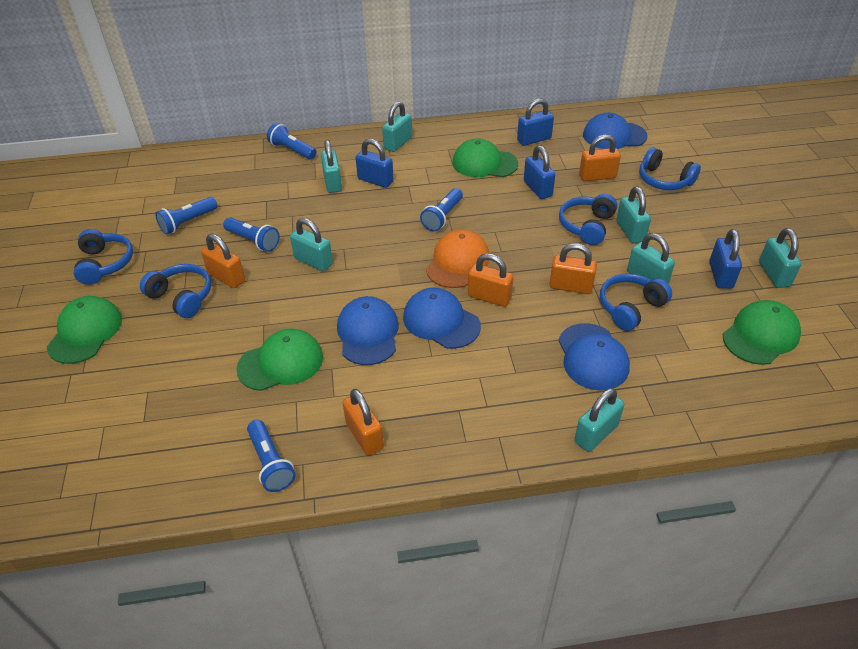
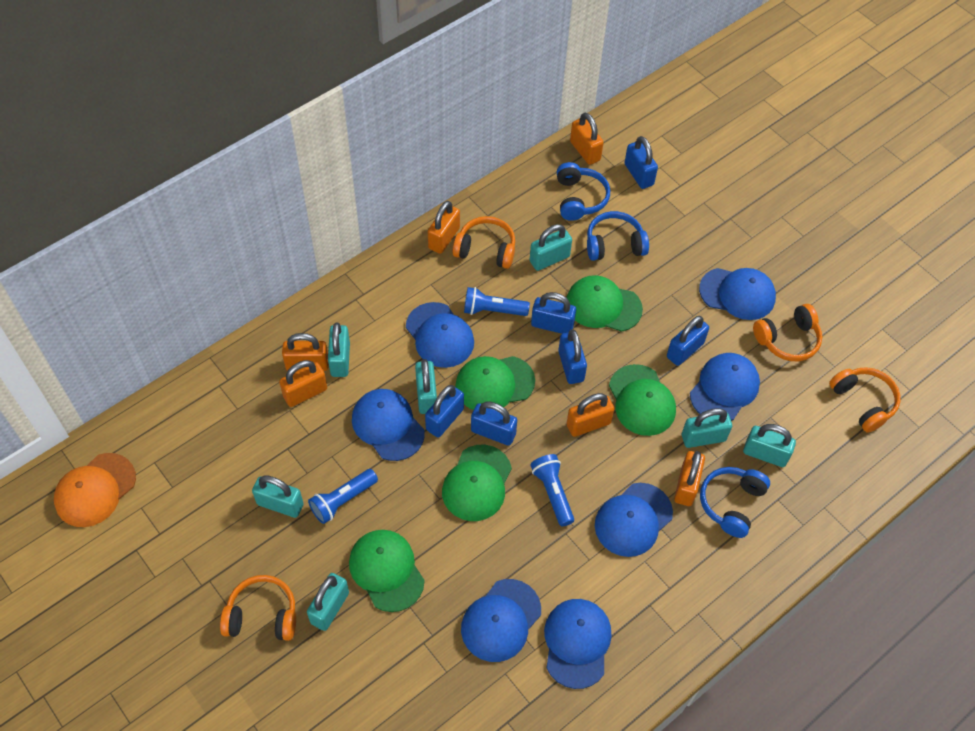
blue cap: 4 -> 7
blue flashlight: 5 -> 3
blue headphones: 5 -> 3
blue padlock: 4 -> 6
green cap: 4 -> 5
orange headphones: 0 -> 4
orange padlock: 5 -> 6

